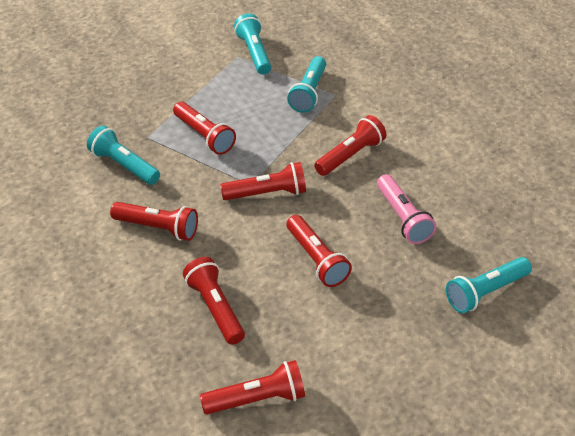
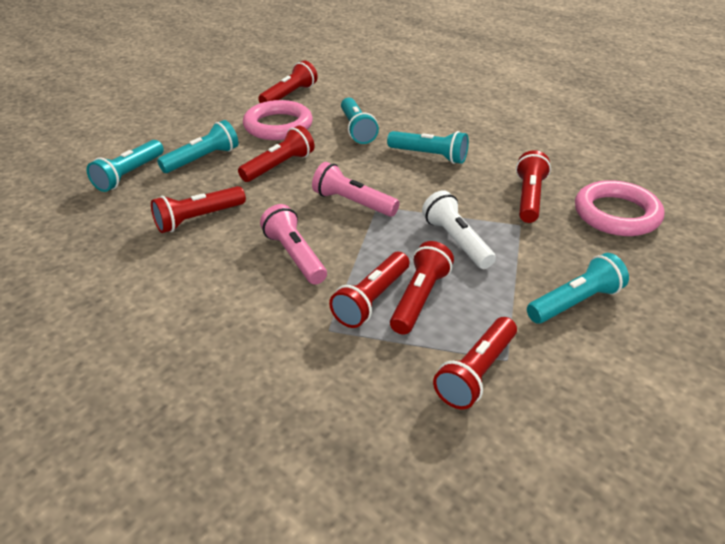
pink flashlight: 1 -> 2
pink ring: 0 -> 2
turquoise flashlight: 4 -> 5
white flashlight: 0 -> 1

